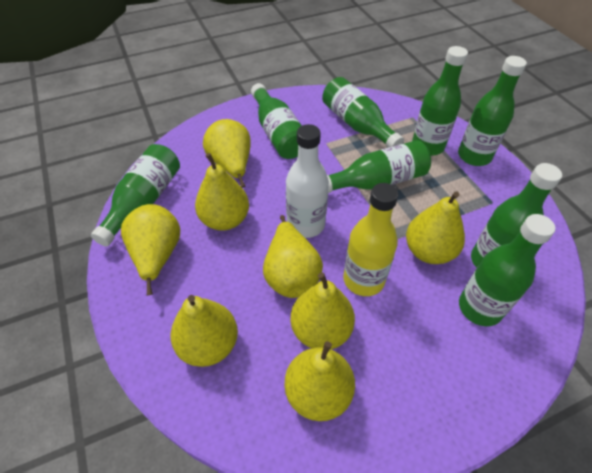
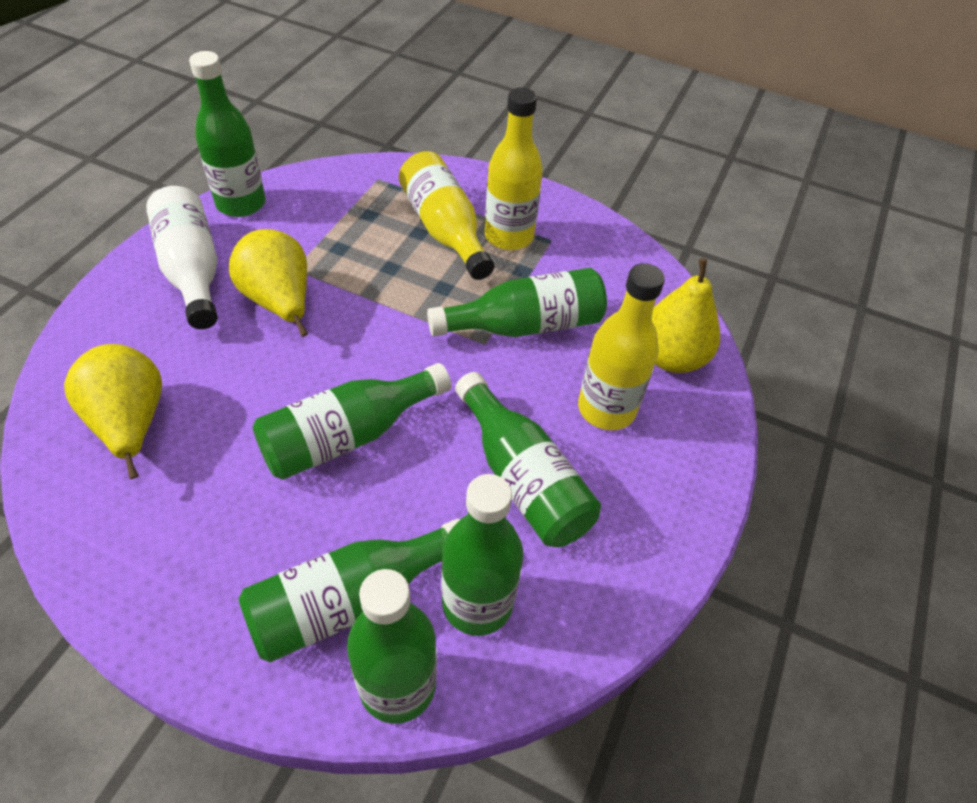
green bottle: 8 -> 7
yellow bottle: 1 -> 3
yellow pear: 8 -> 3

